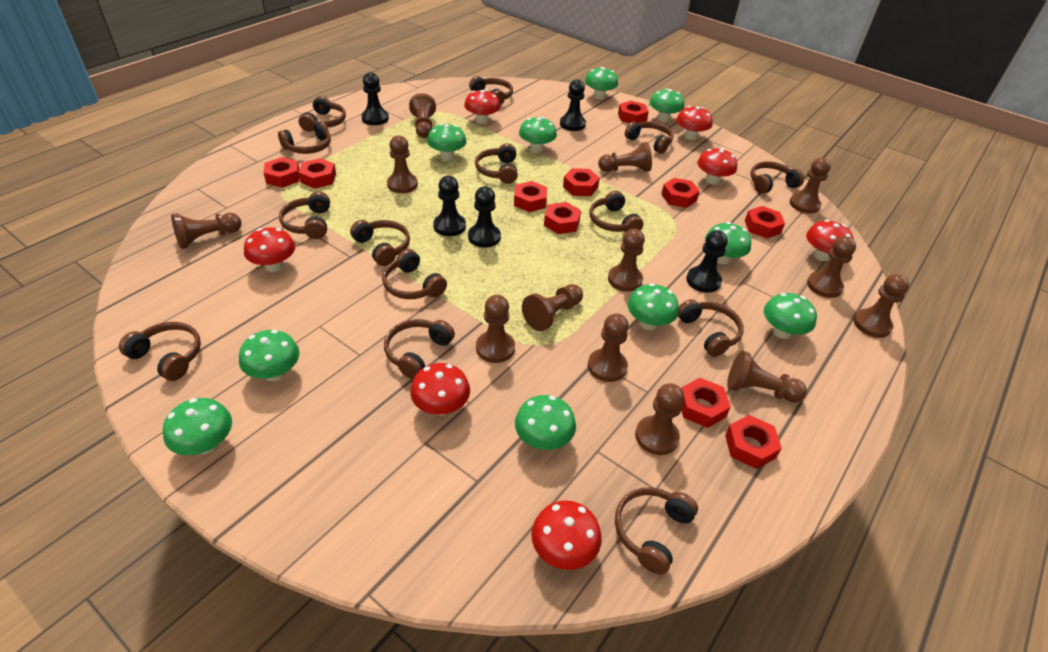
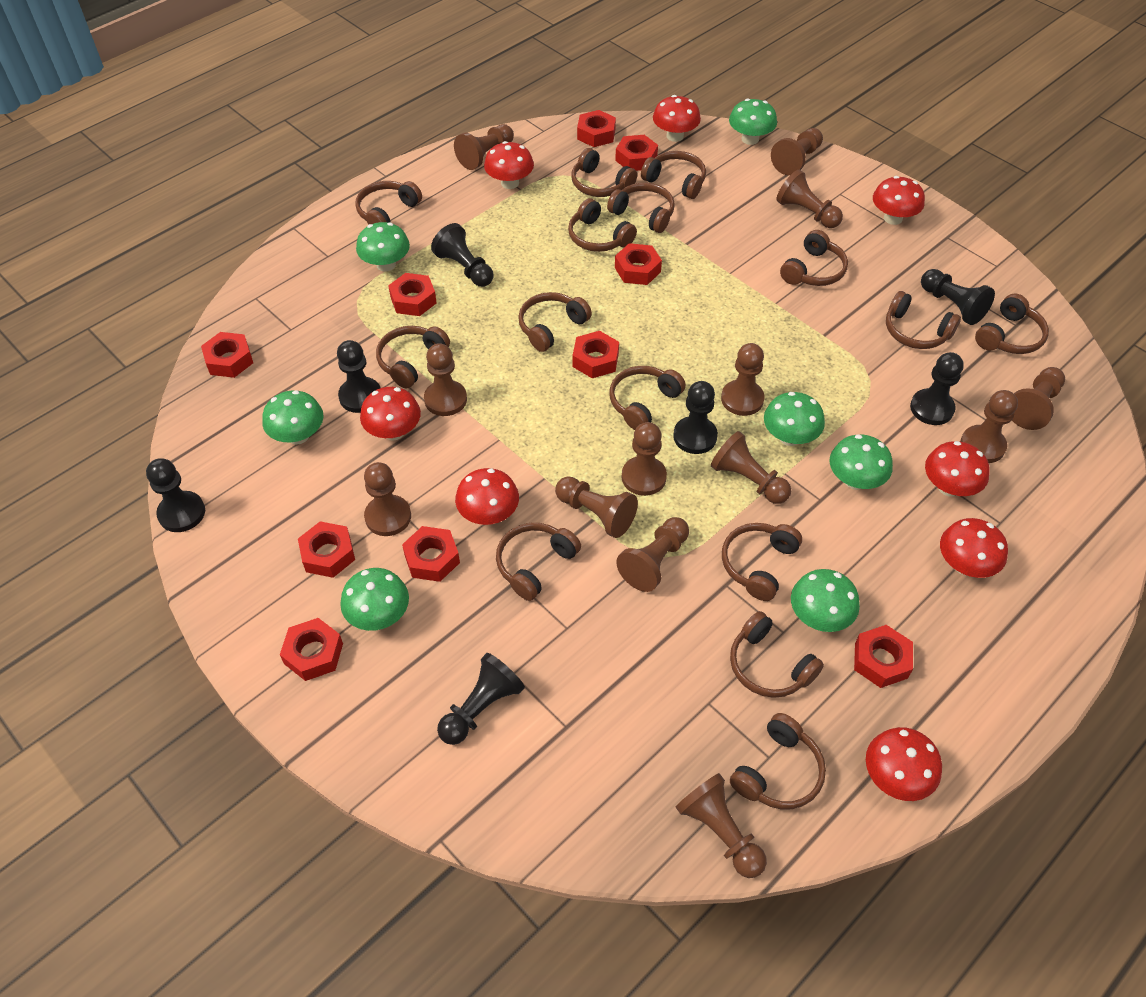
black pawn: 5 -> 7
brown headphones: 14 -> 15
green mushroom: 10 -> 7
red mushroom: 7 -> 8

